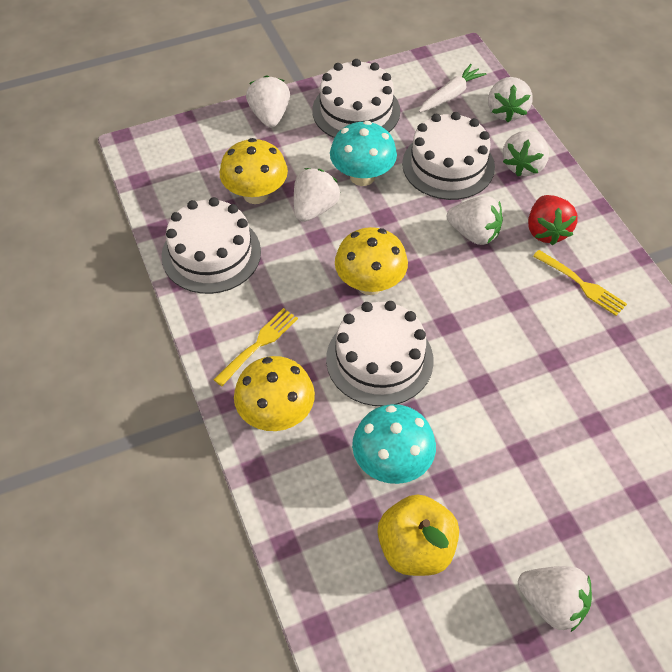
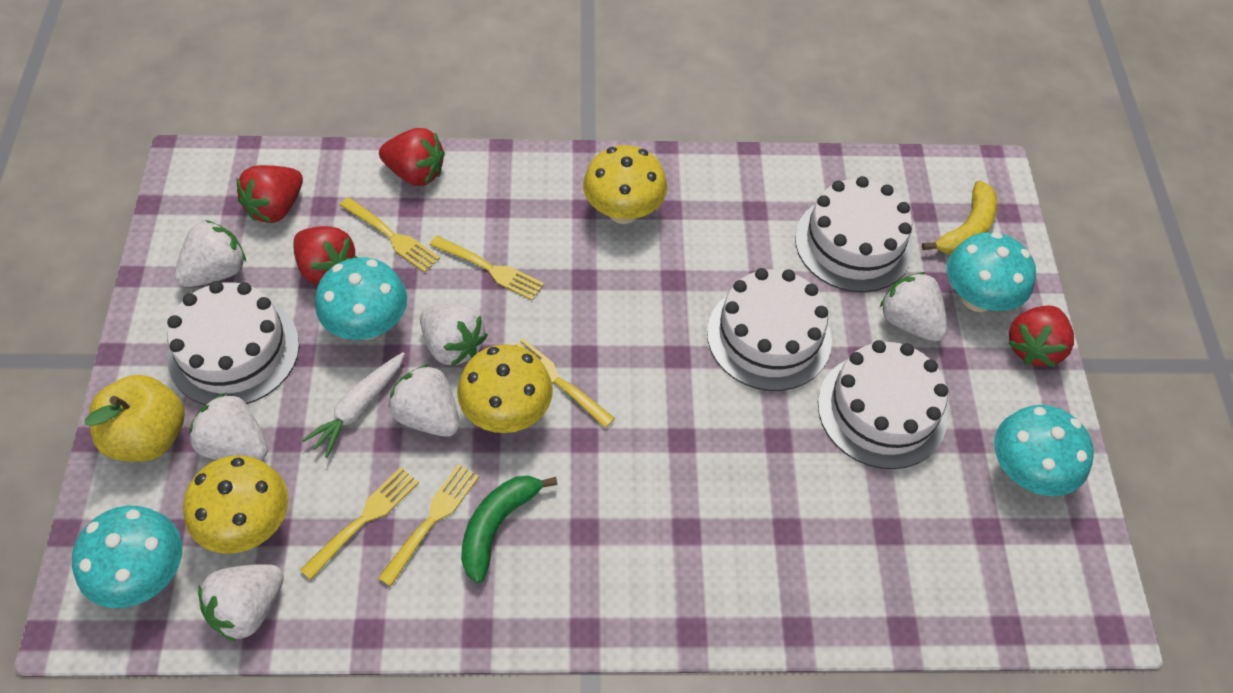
green banana: 0 -> 1
red strawberry: 1 -> 4
turquoise mushroom: 2 -> 4
yellow banana: 0 -> 1
yellow fork: 2 -> 5

